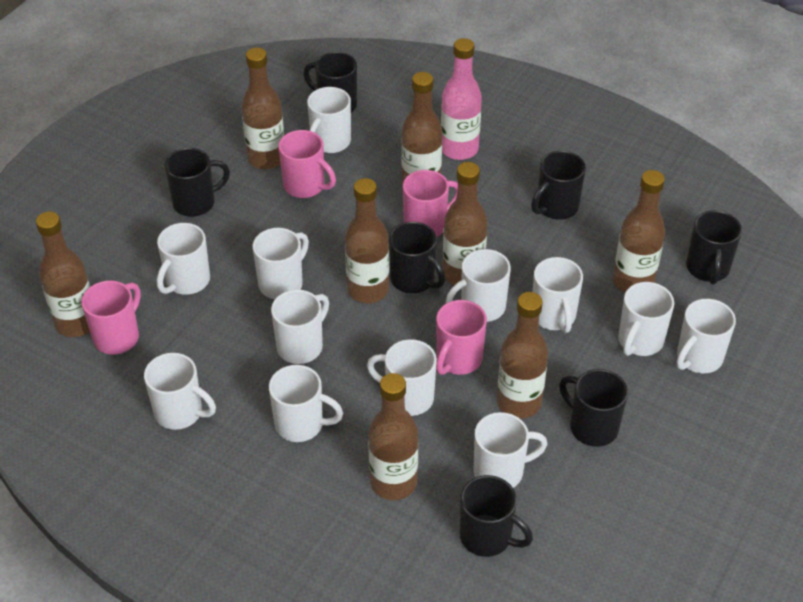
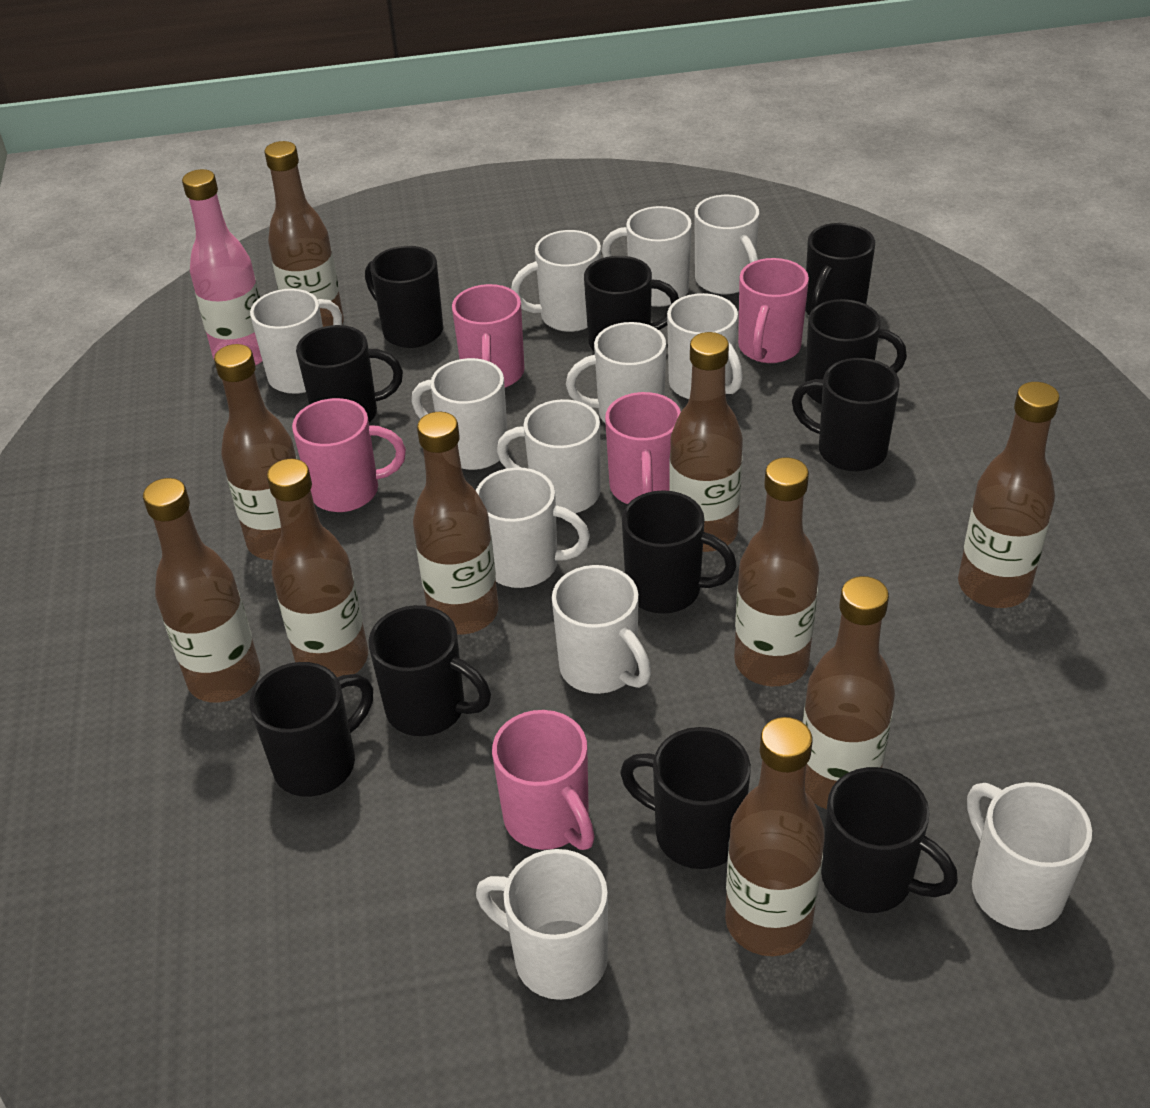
black mug: 7 -> 11
brown bottle: 8 -> 10
pink mug: 4 -> 5

